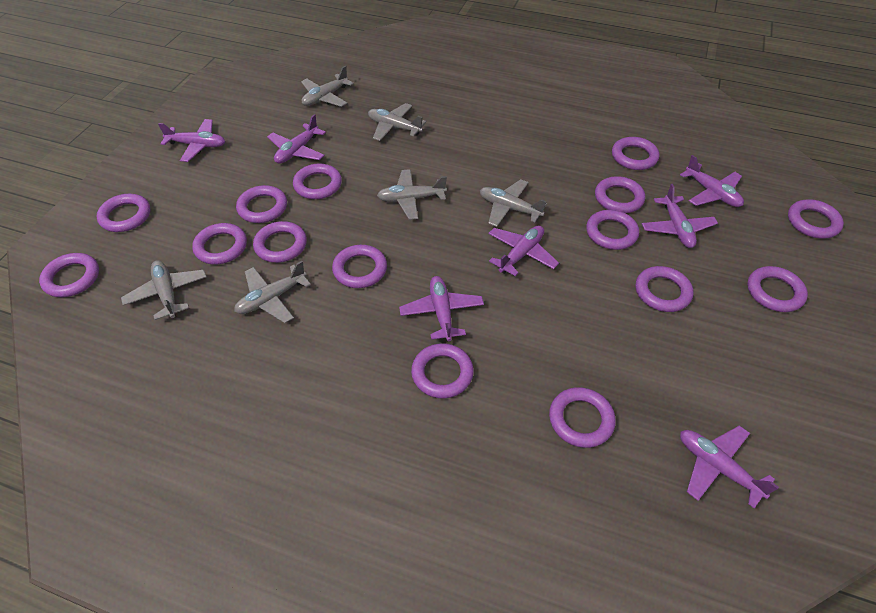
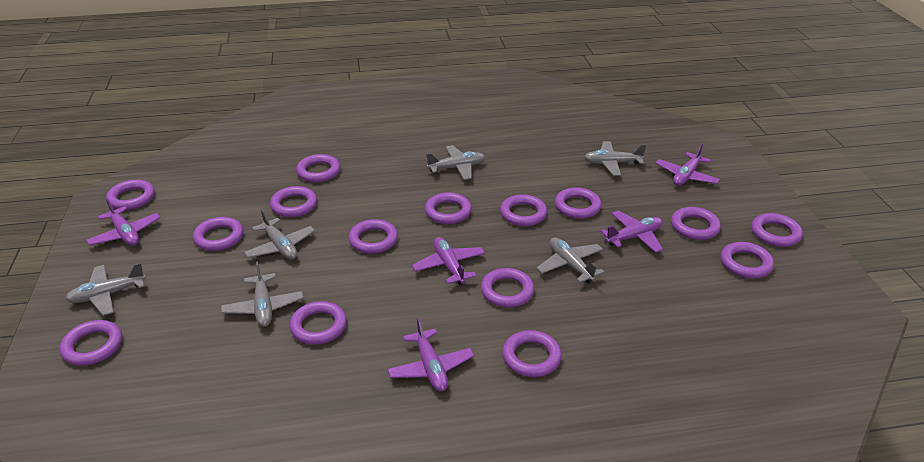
purple plane: 7 -> 5

